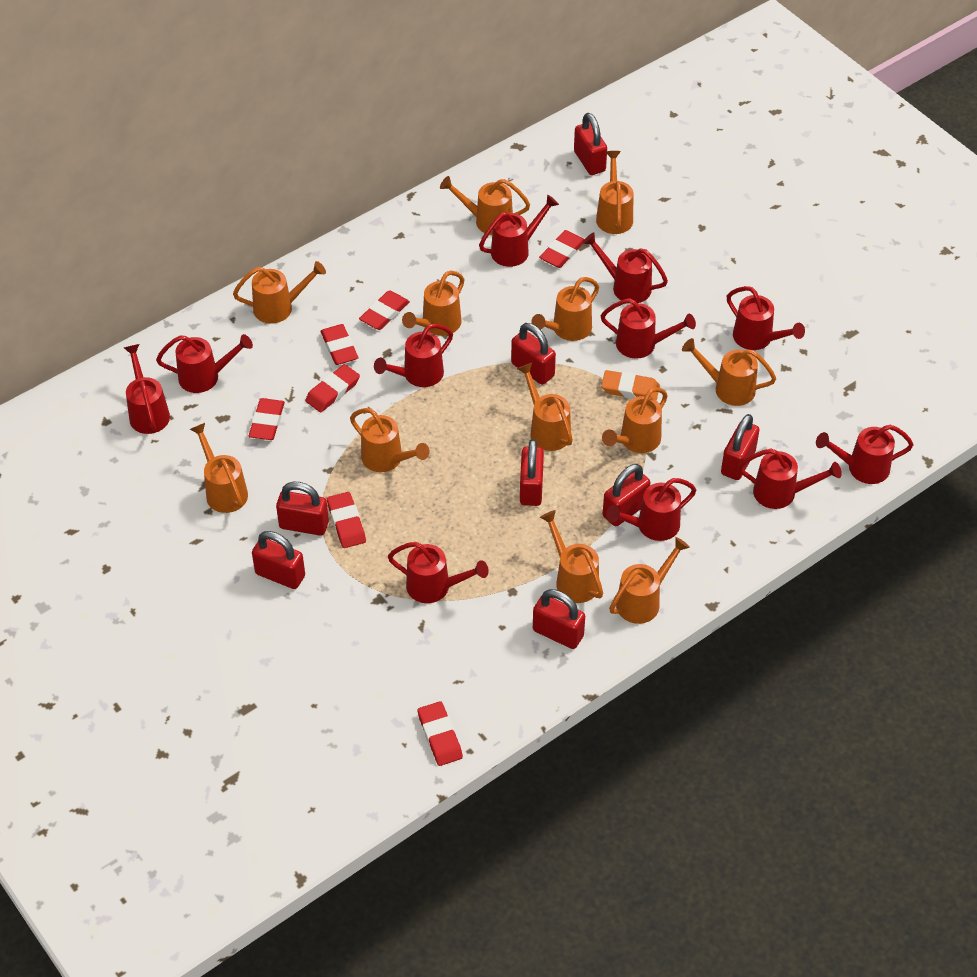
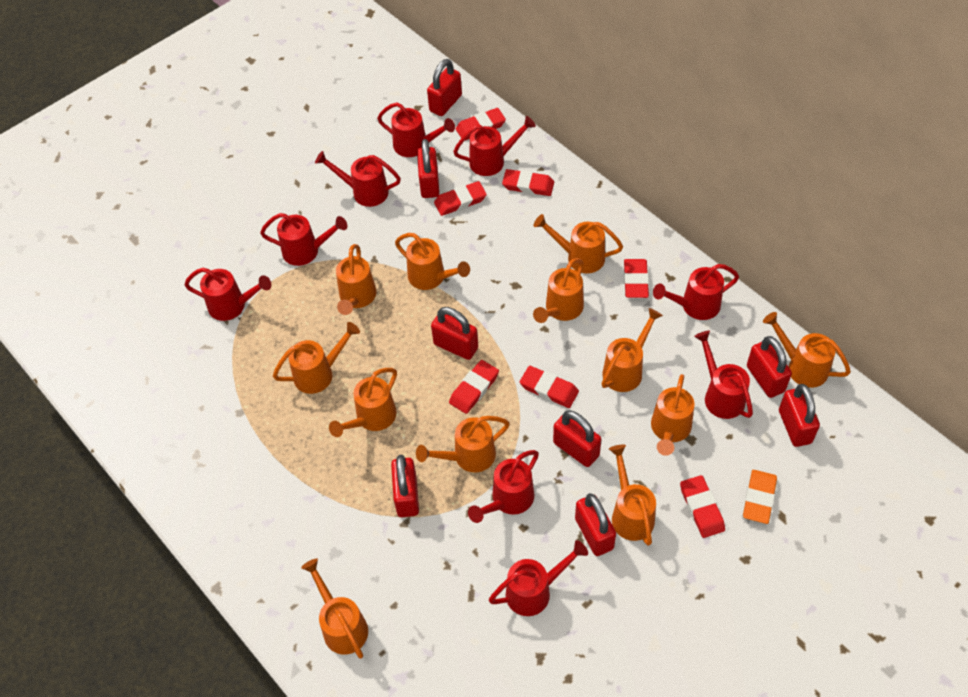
red watering can: 11 -> 9

